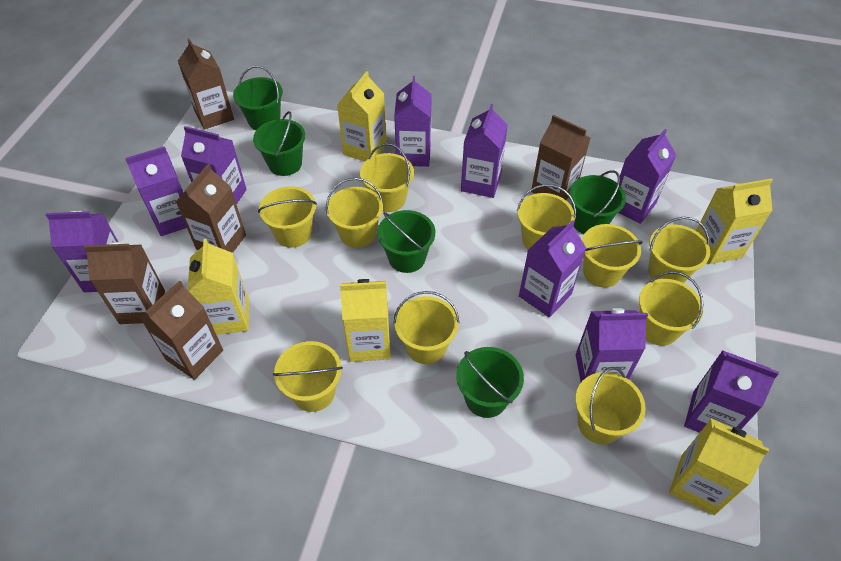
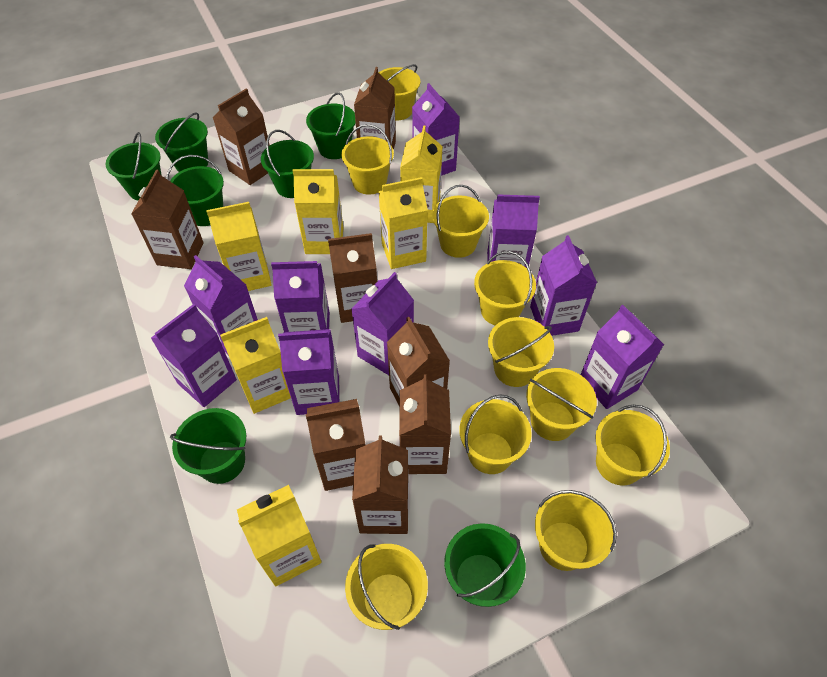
brown carton: 5 -> 8
green bucket: 5 -> 7
yellow carton: 5 -> 6

